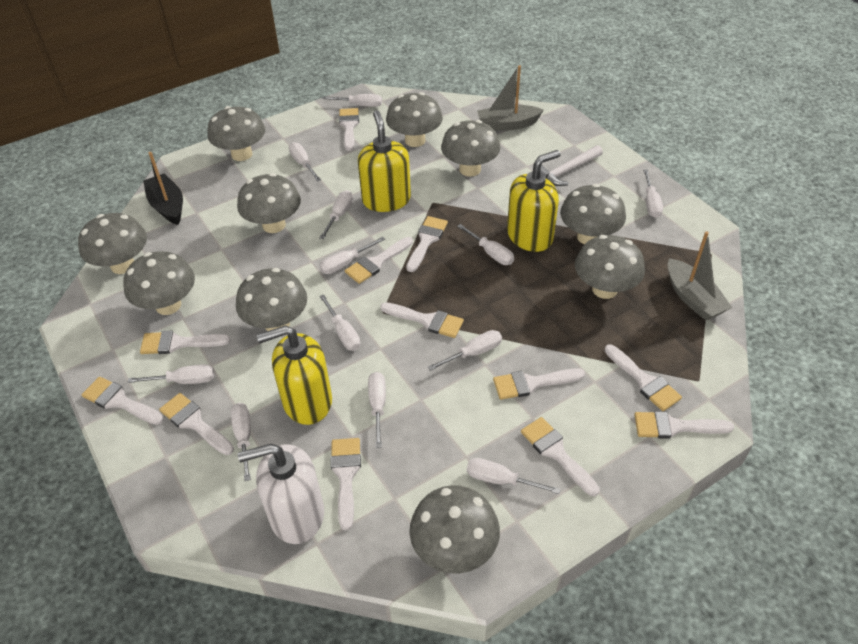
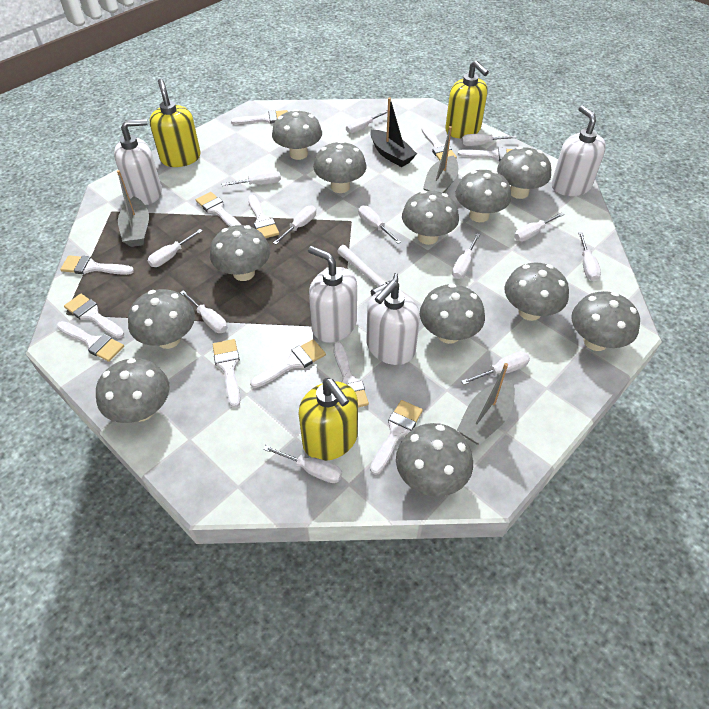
grey boat: 2 -> 3
grey mushroom: 10 -> 12
white soap dispenser: 1 -> 4

